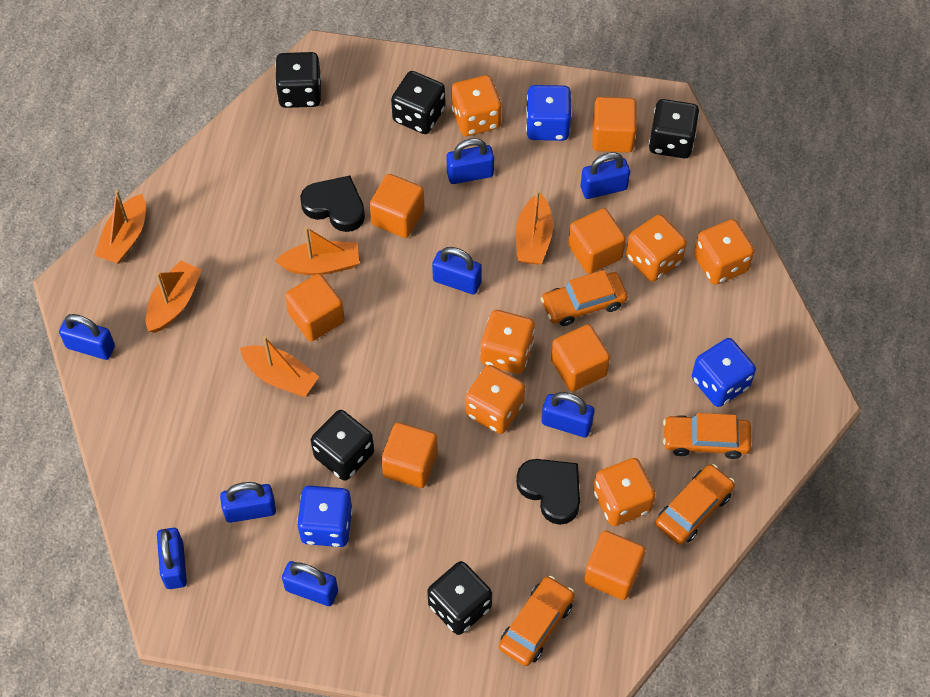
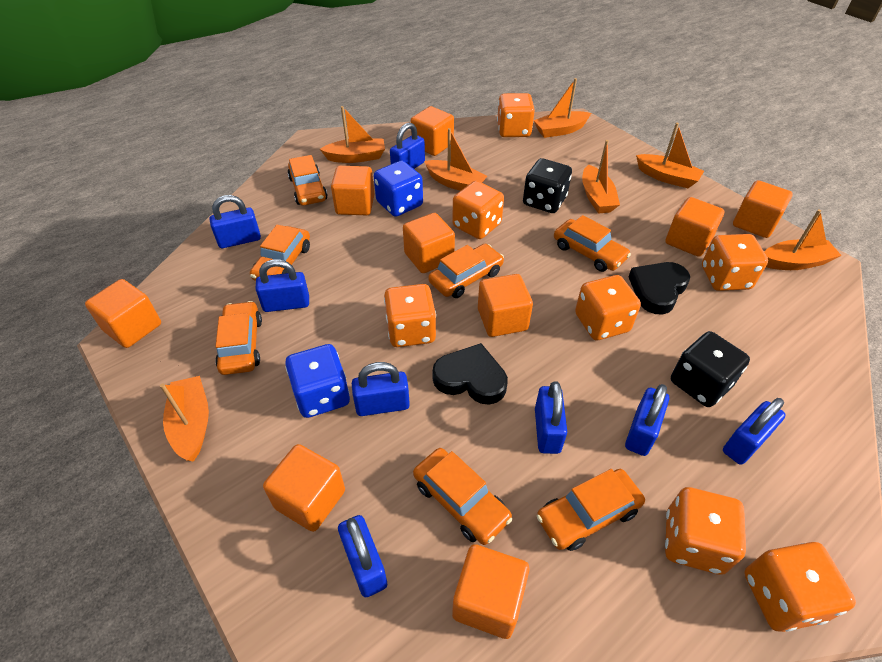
black dice: 5 -> 2
blue dice: 3 -> 2
orange boat: 5 -> 7
orange car: 4 -> 7
orange cube: 7 -> 9
orange dice: 6 -> 7

